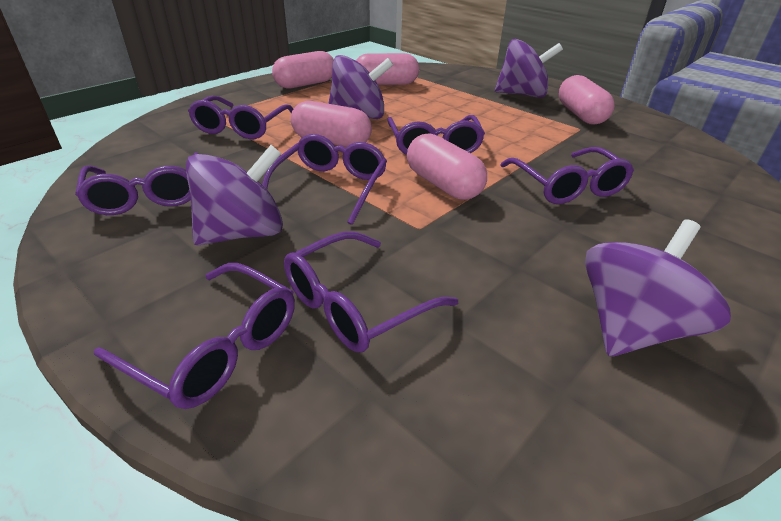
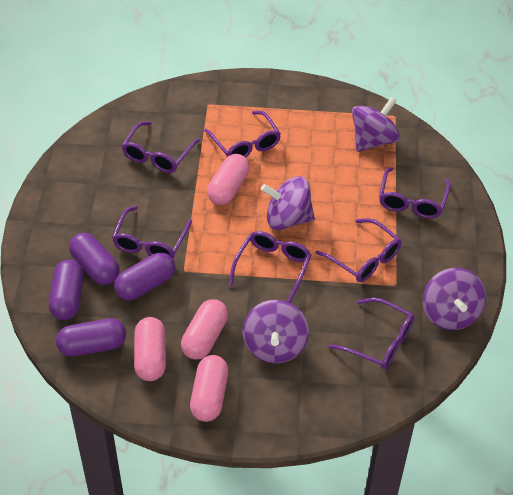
pink capsule: 5 -> 4
purple capsule: 0 -> 4

